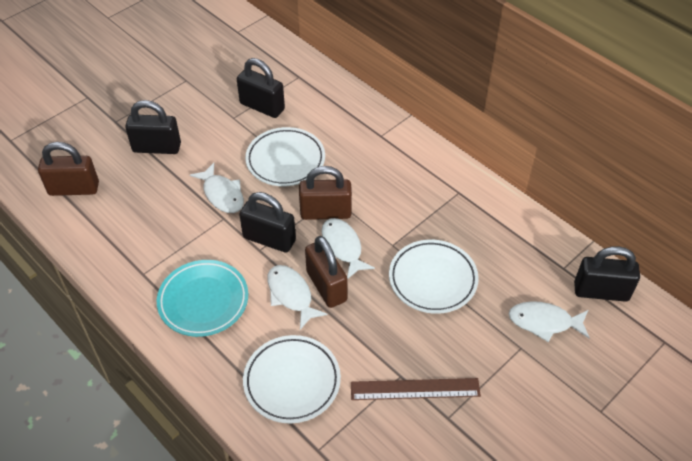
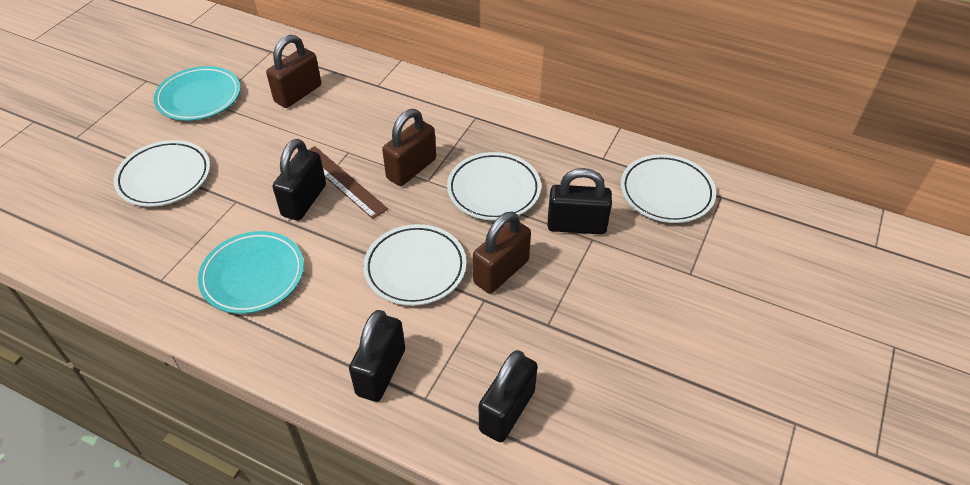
turquoise plate: 1 -> 2
white fish: 4 -> 0
white plate: 3 -> 4

